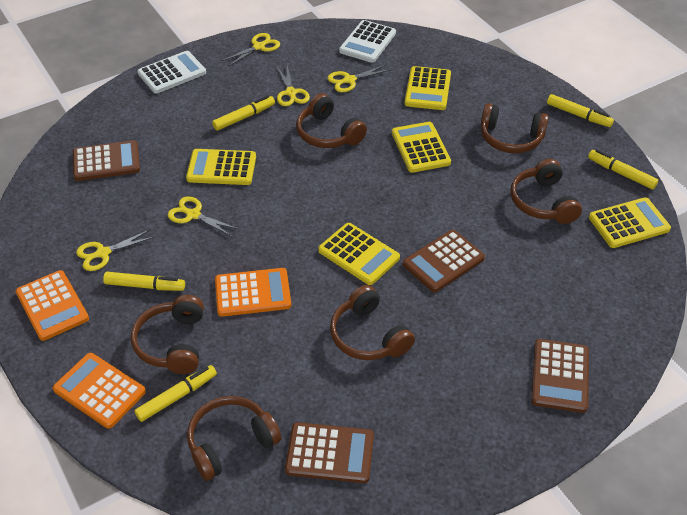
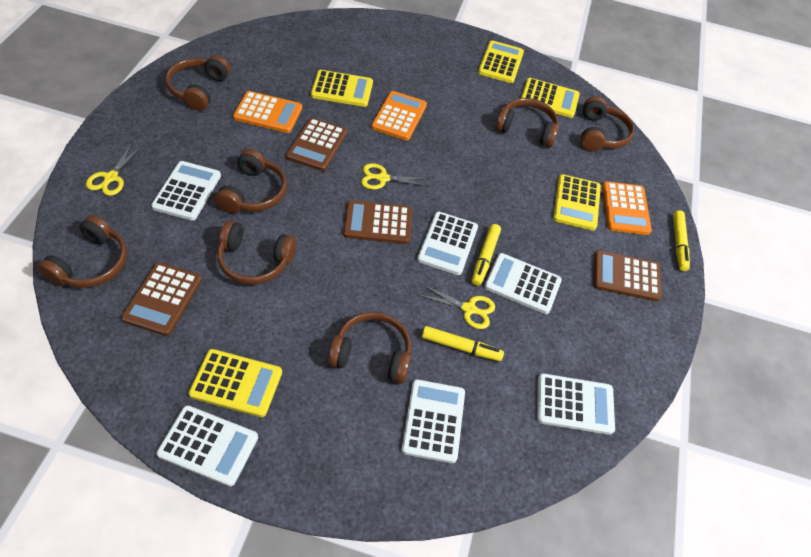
brown headphones: 6 -> 7
white calculator: 2 -> 6
yellow marker: 5 -> 3
yellow scissors: 5 -> 3

